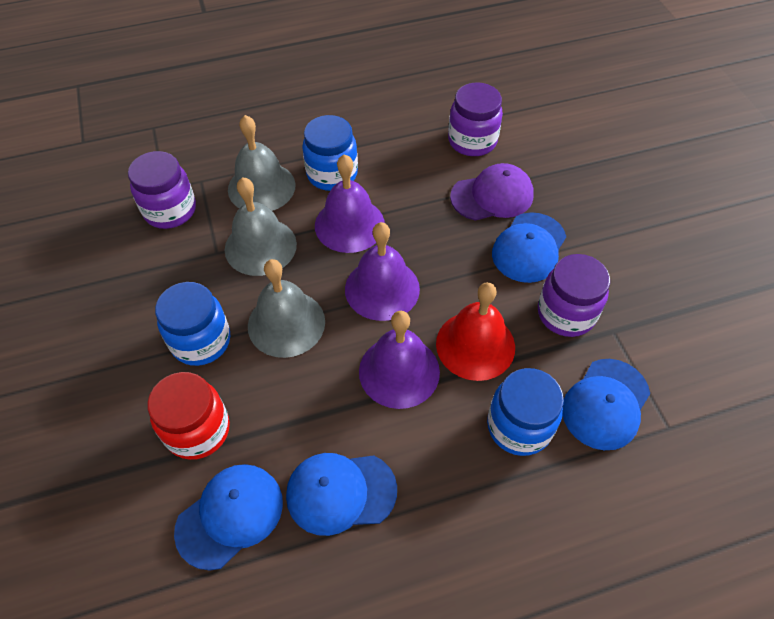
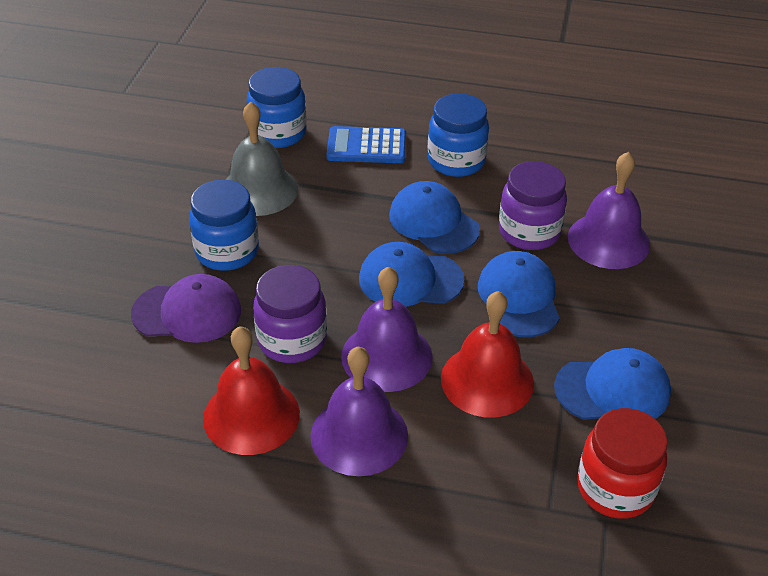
blue calculator: 0 -> 1
grey bell: 3 -> 1
purple jar: 3 -> 2
red bell: 1 -> 2

